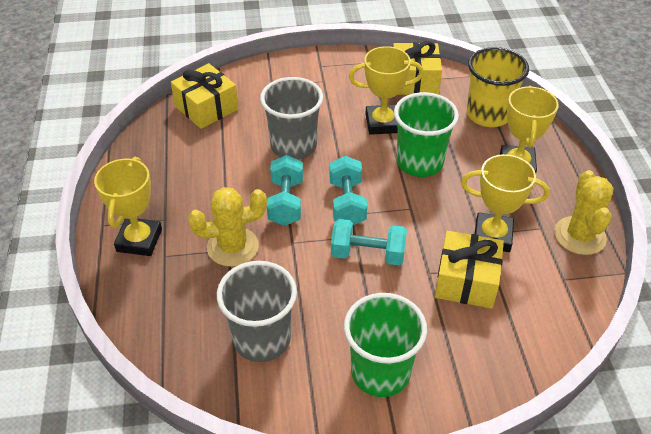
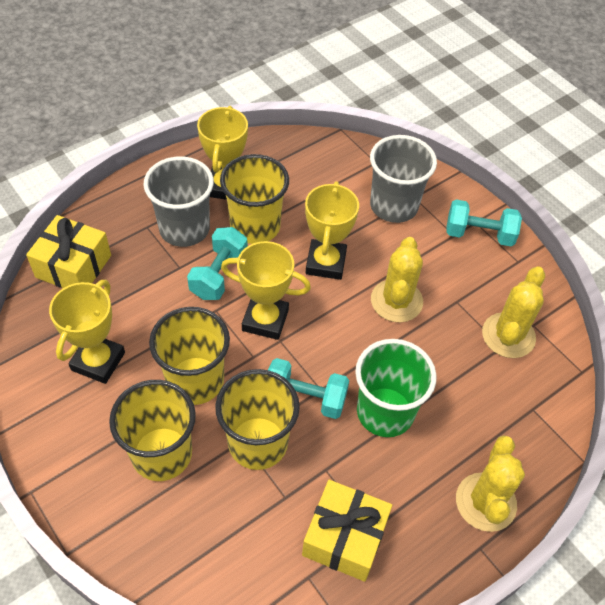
green cup: 2 -> 1
yellow cactus: 2 -> 3
yellow cup: 1 -> 4
yellow gift: 3 -> 2

